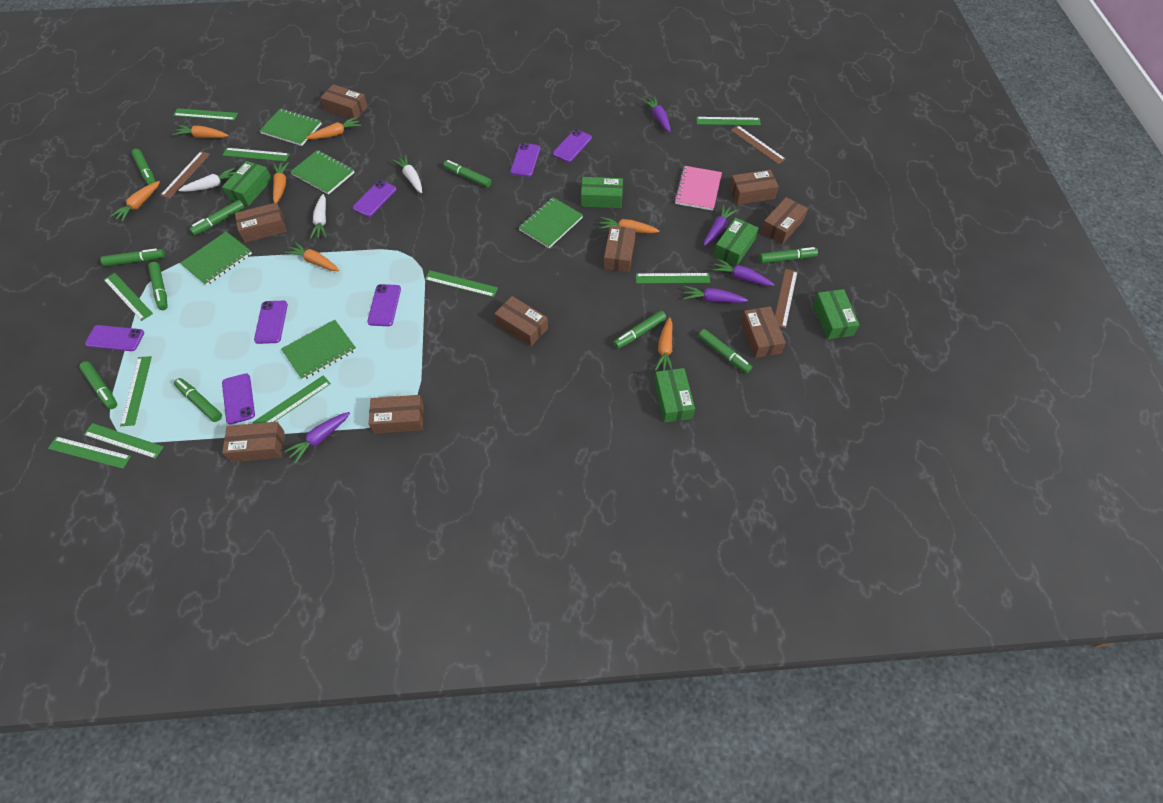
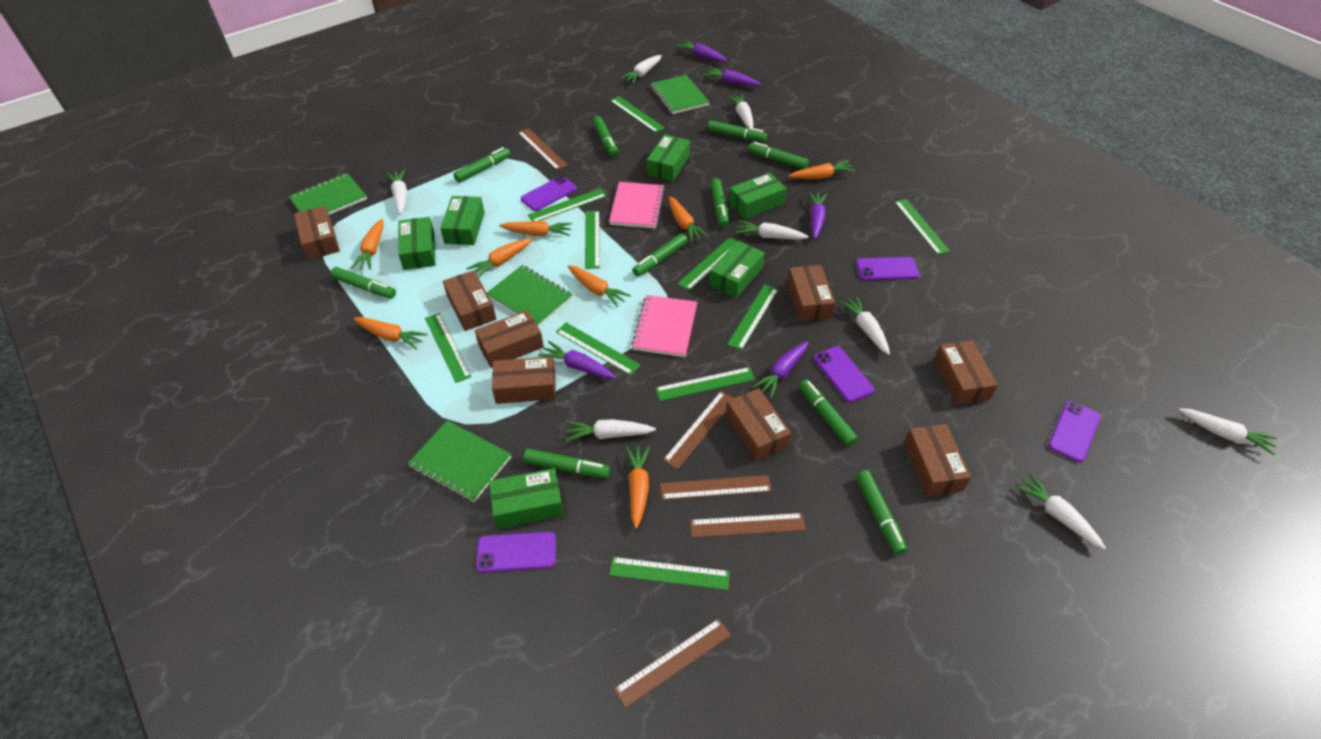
brown box: 9 -> 8
brown ruler: 3 -> 5
green box: 5 -> 6
green notebook: 5 -> 4
orange carrot: 7 -> 8
pink notebook: 1 -> 2
purple phone: 7 -> 5
white carrot: 3 -> 8

